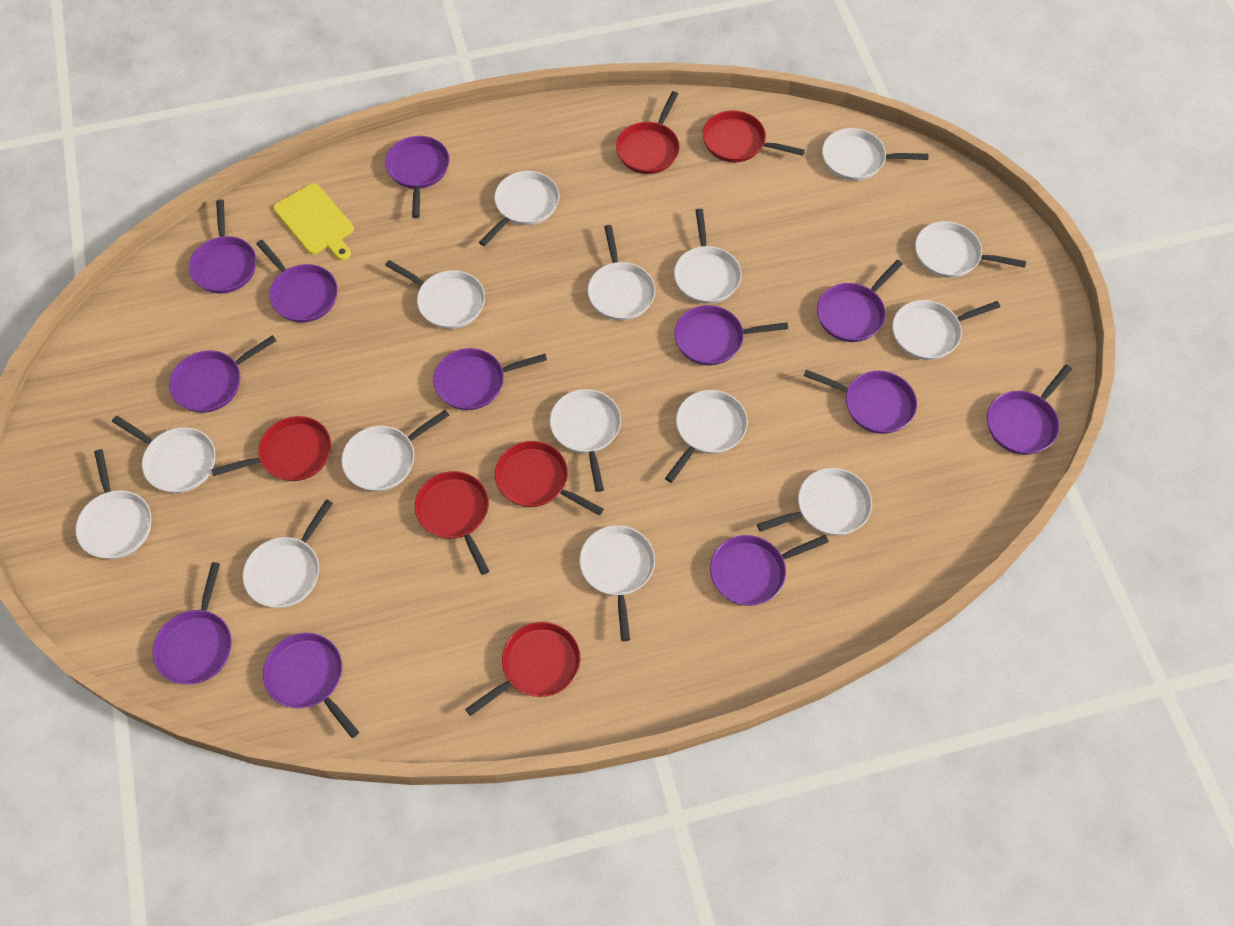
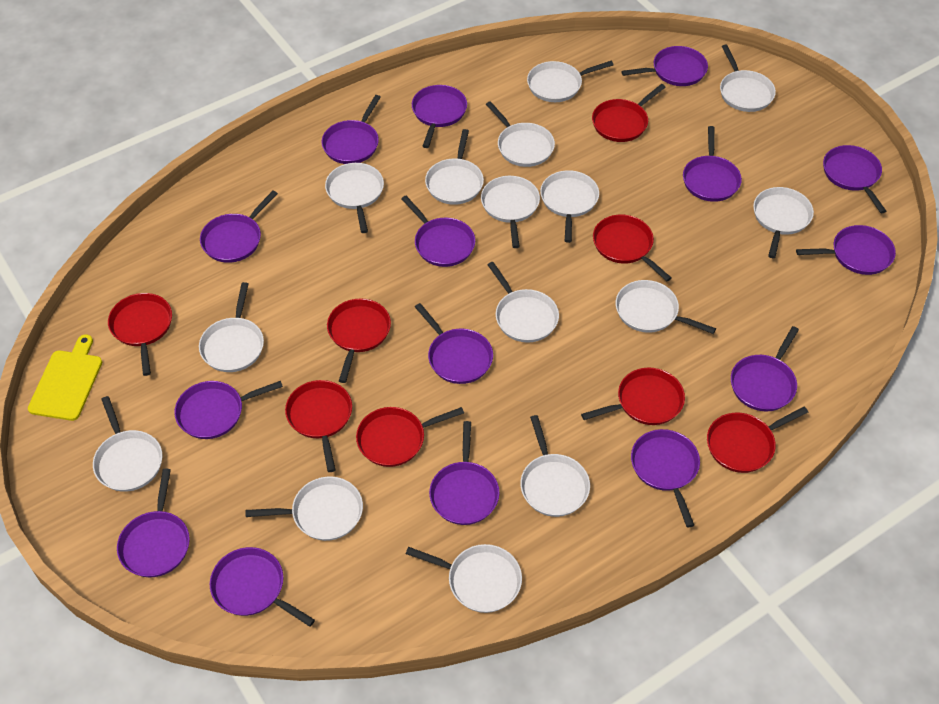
purple pan: 12 -> 15
red pan: 6 -> 8

